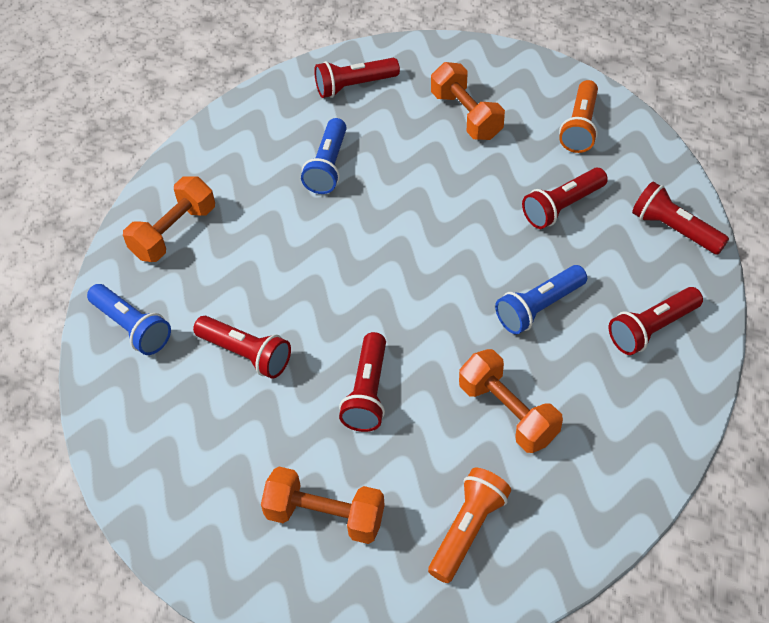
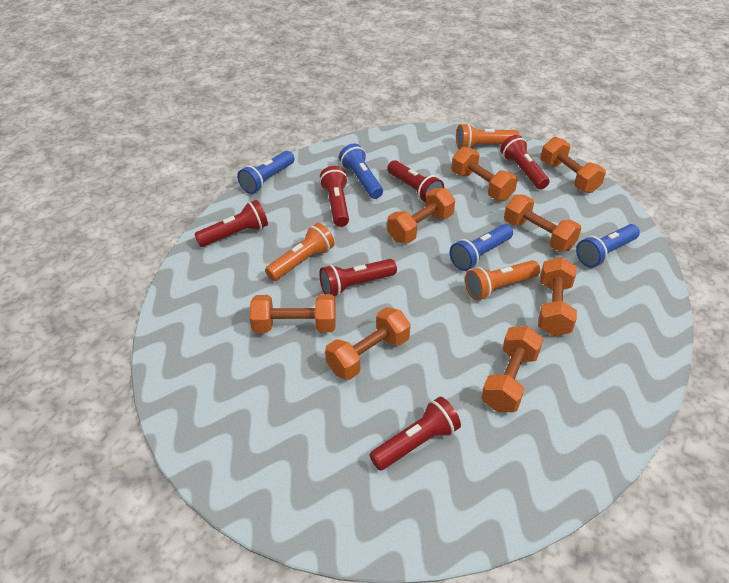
blue flashlight: 3 -> 4
orange dumbbell: 4 -> 8
orange flashlight: 2 -> 3

